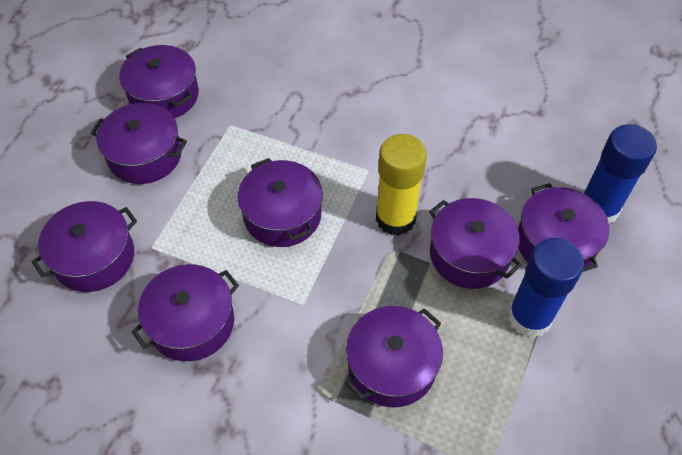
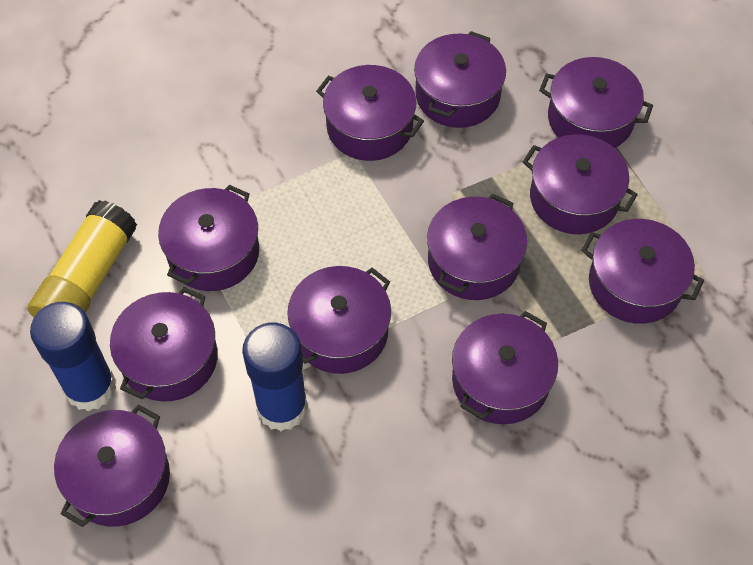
purple pot: 8 -> 11

